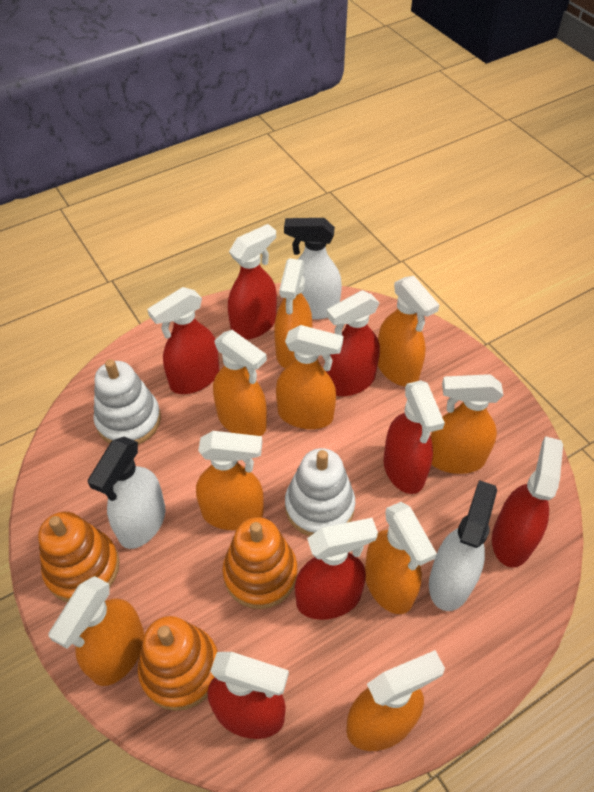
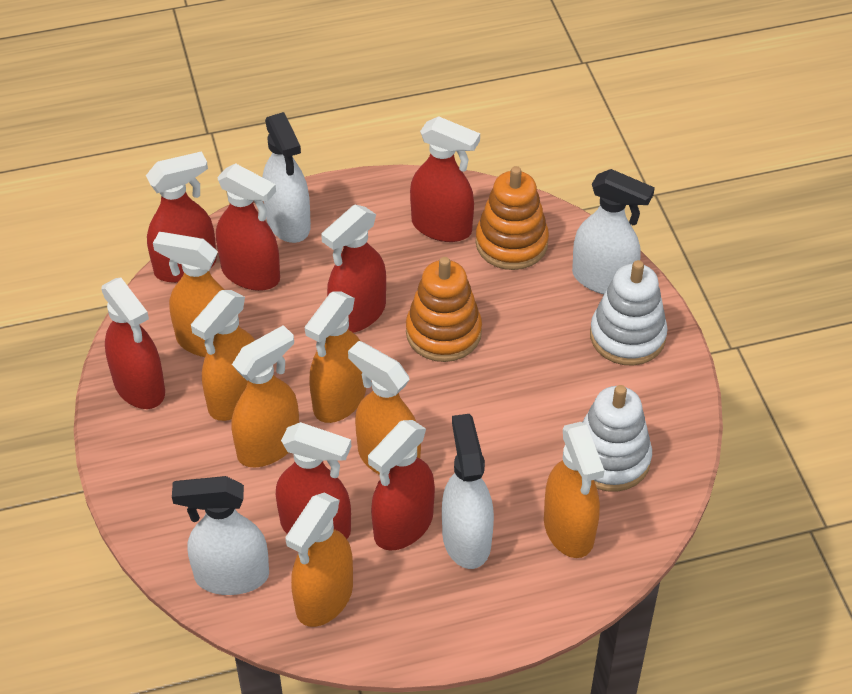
orange spray bottle: 9 -> 7
orange stacking toy: 3 -> 2
white spray bottle: 3 -> 4

